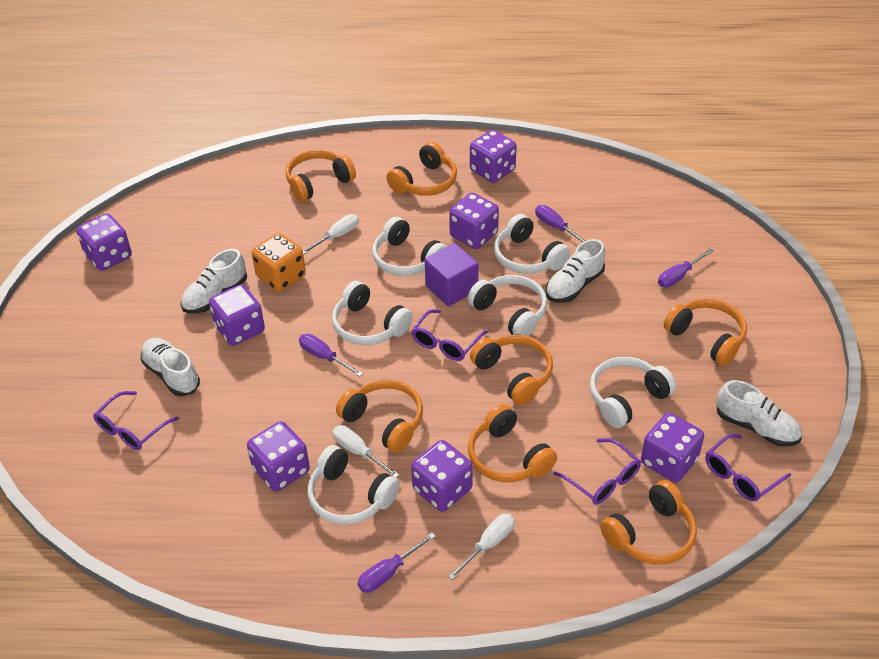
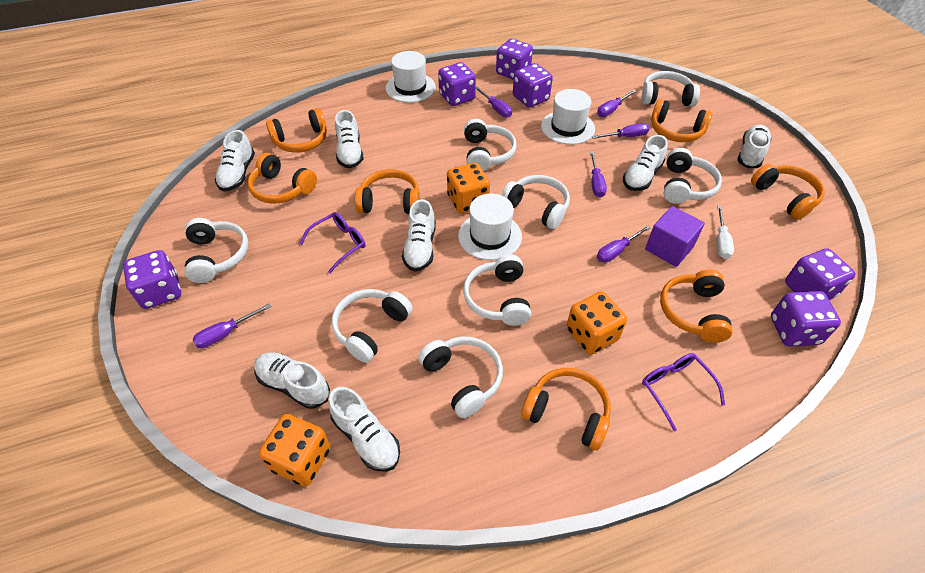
orange dice: 1 -> 3
purple dice: 7 -> 6
purple glasses: 4 -> 2
purple screwdriver: 4 -> 6
white hat: 0 -> 3
white headphones: 6 -> 8
white screwdriver: 3 -> 1
white shoe: 4 -> 7

